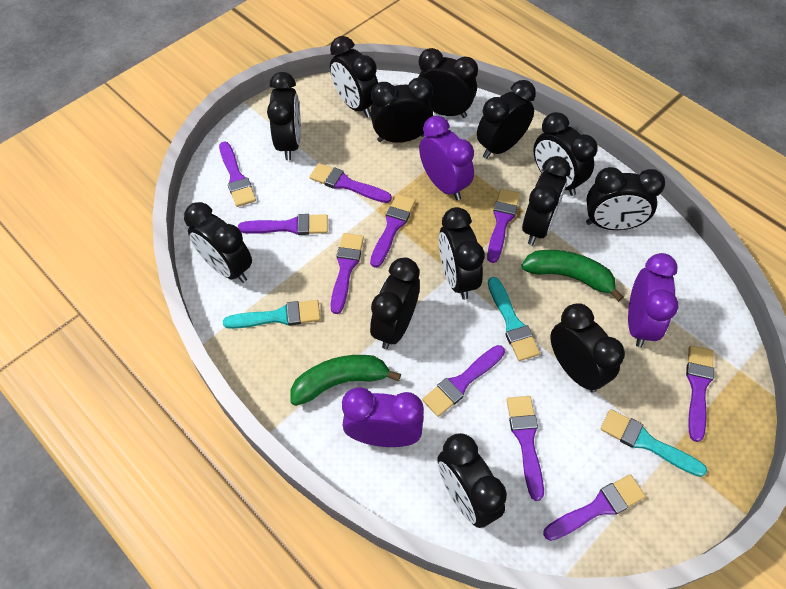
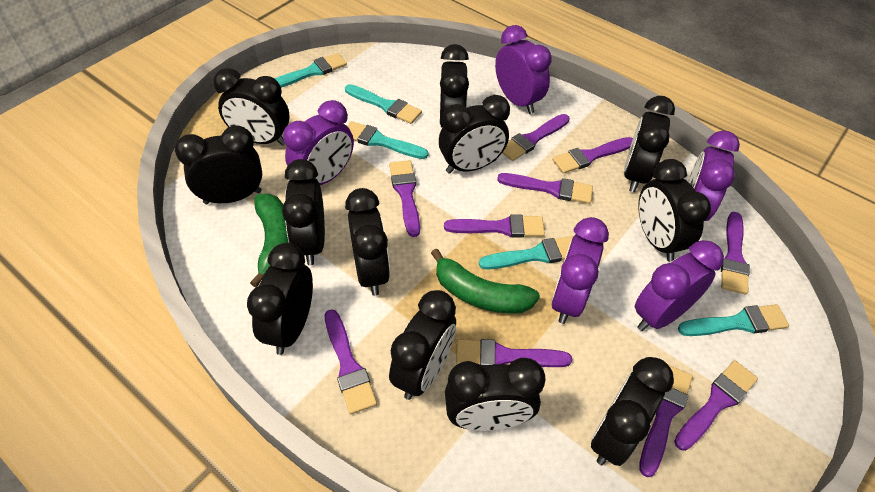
black clock: 13 -> 12
purple clock: 3 -> 5
turquoise brush: 3 -> 5

